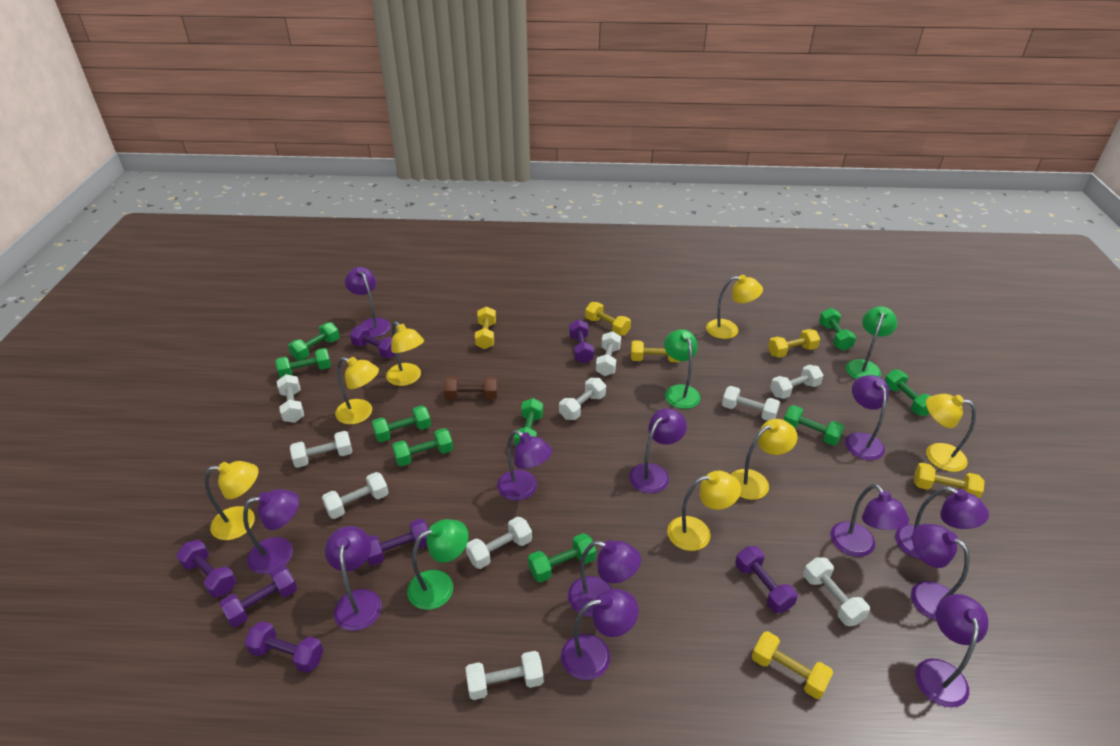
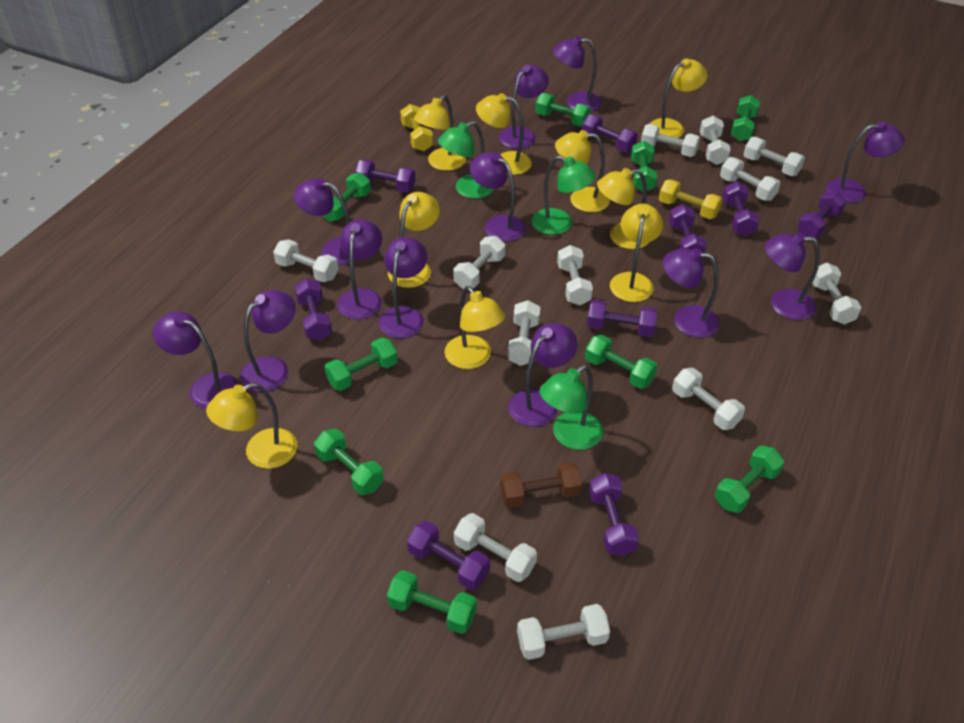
purple dumbbell: 7 -> 9
white dumbbell: 10 -> 12
yellow dumbbell: 6 -> 2
yellow lamp: 7 -> 9

